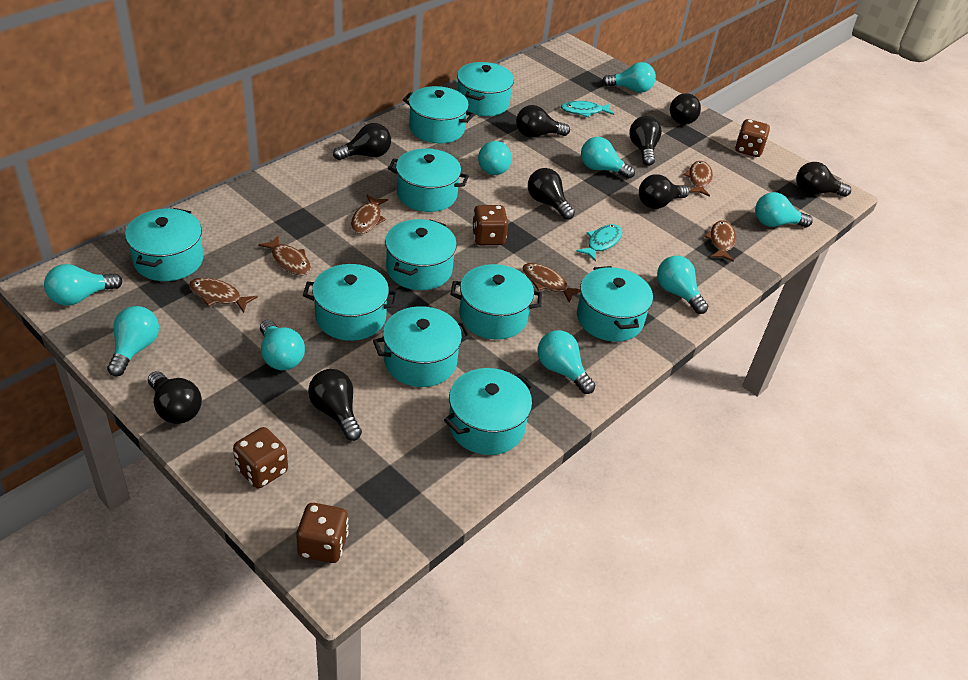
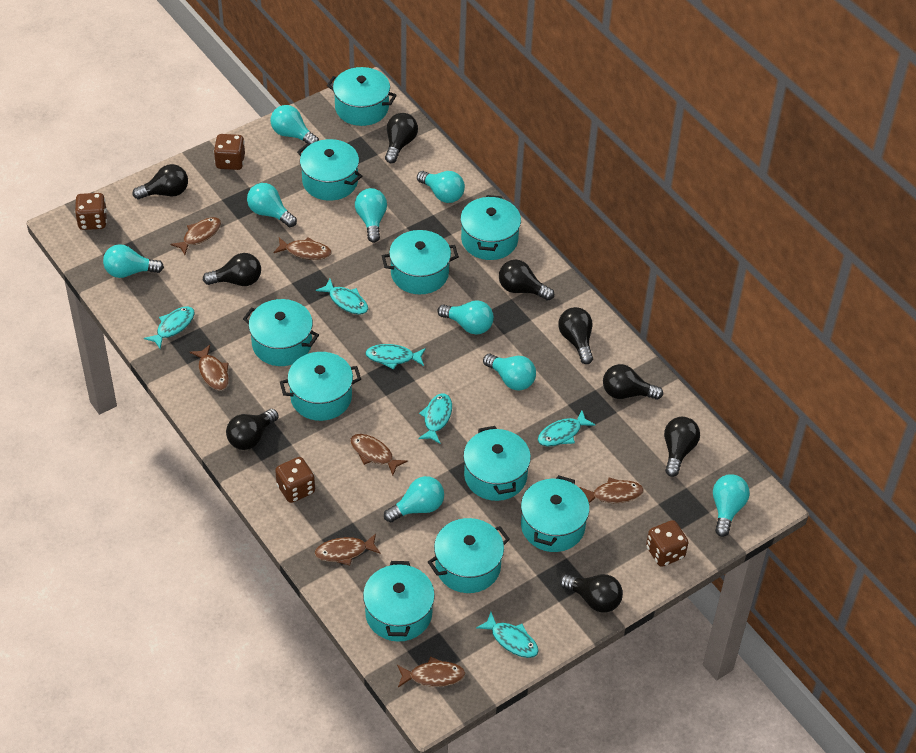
brown fish: 6 -> 7
turquoise fish: 2 -> 6

